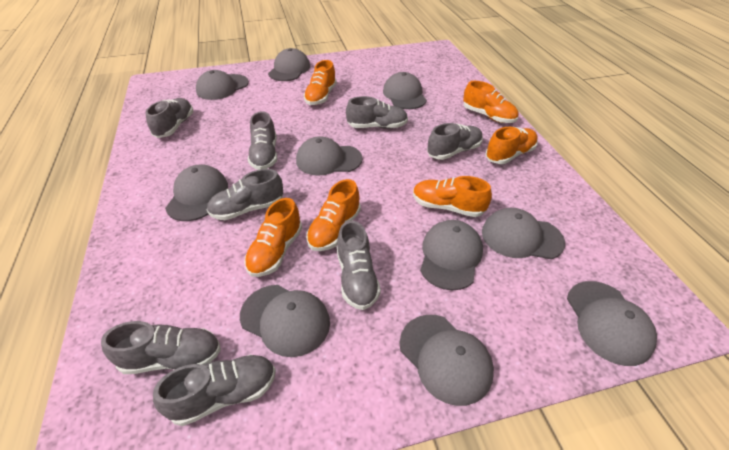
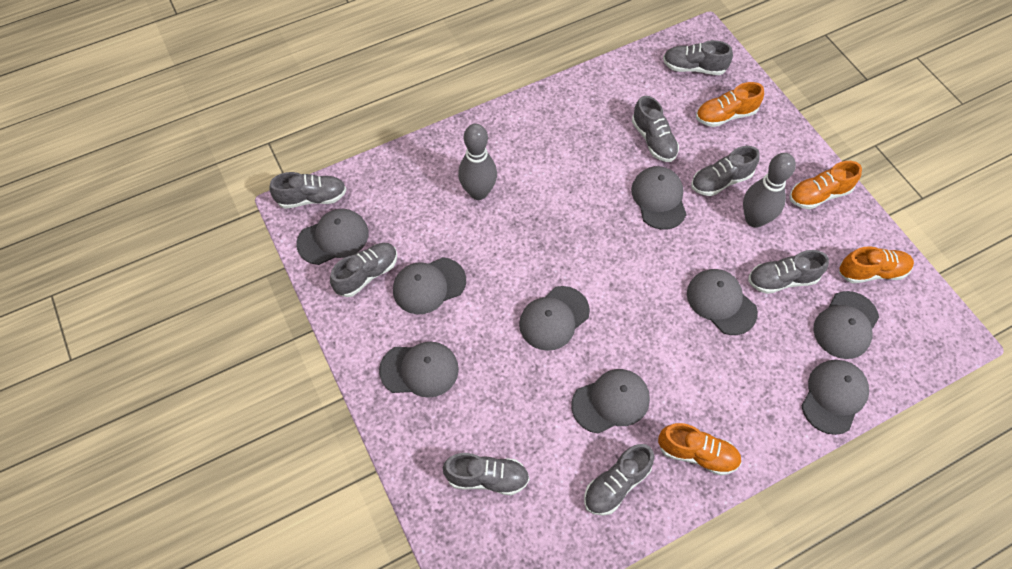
grey bowling pin: 0 -> 2
grey cap: 10 -> 9
orange shoe: 6 -> 4

